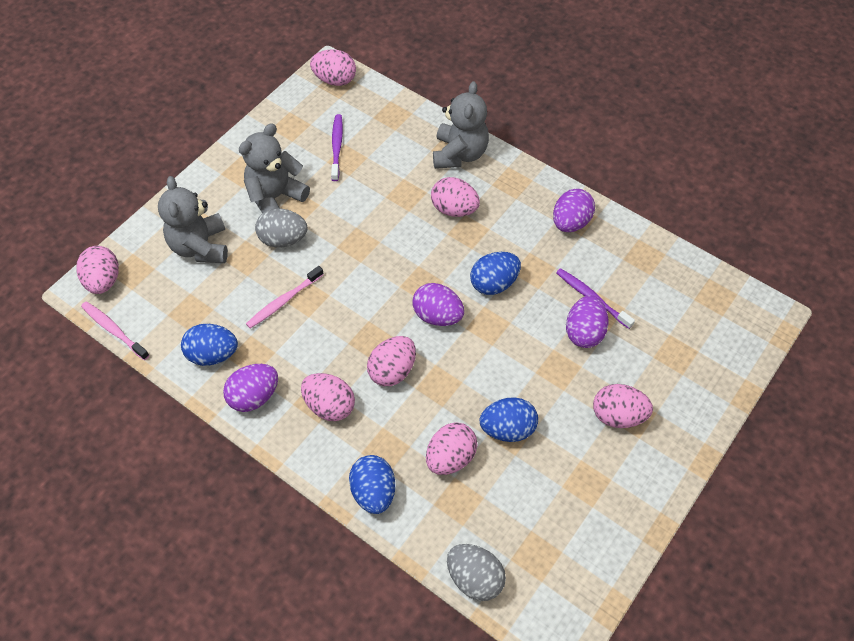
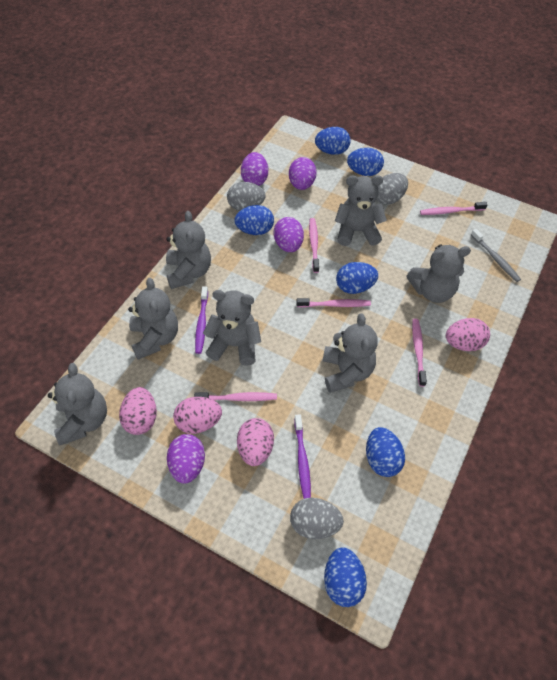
blue egg: 4 -> 6
grey egg: 2 -> 3
grey teddy bear: 3 -> 7
grey toothbrush: 0 -> 1
pink egg: 7 -> 4
pink toothbrush: 2 -> 5

